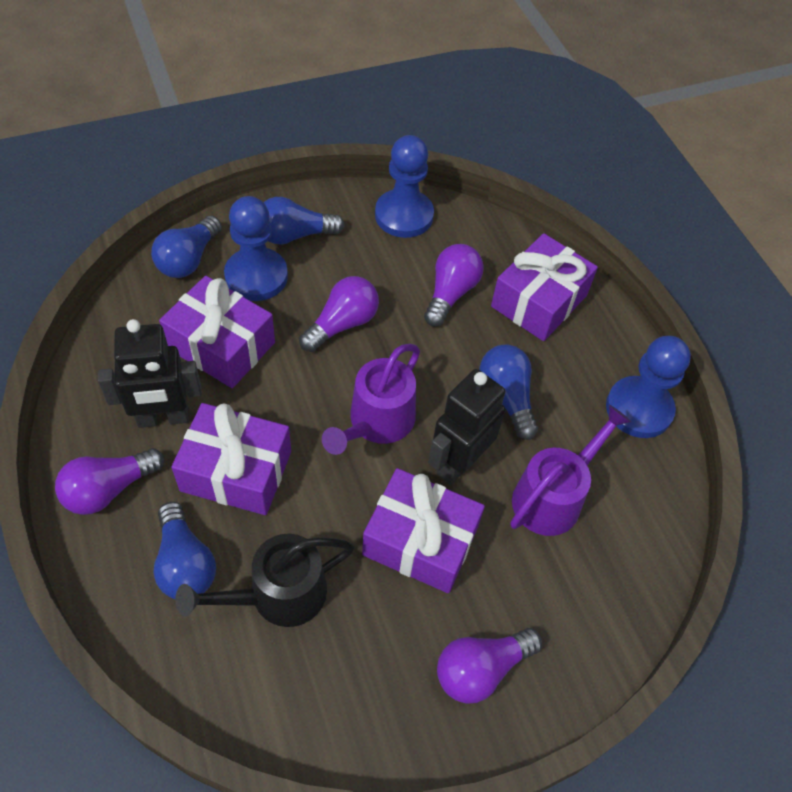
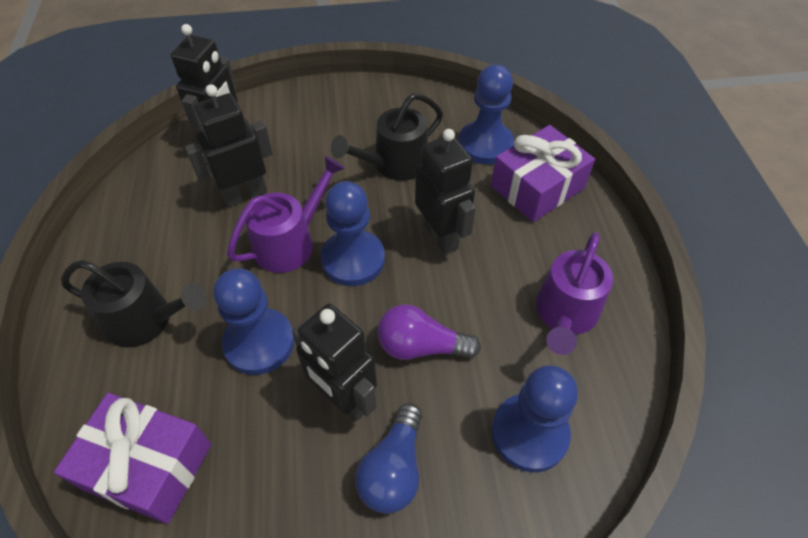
black robot: 2 -> 4
black watering can: 1 -> 2
blue light bulb: 4 -> 1
blue pawn: 3 -> 4
purple gift: 4 -> 2
purple light bulb: 4 -> 1

